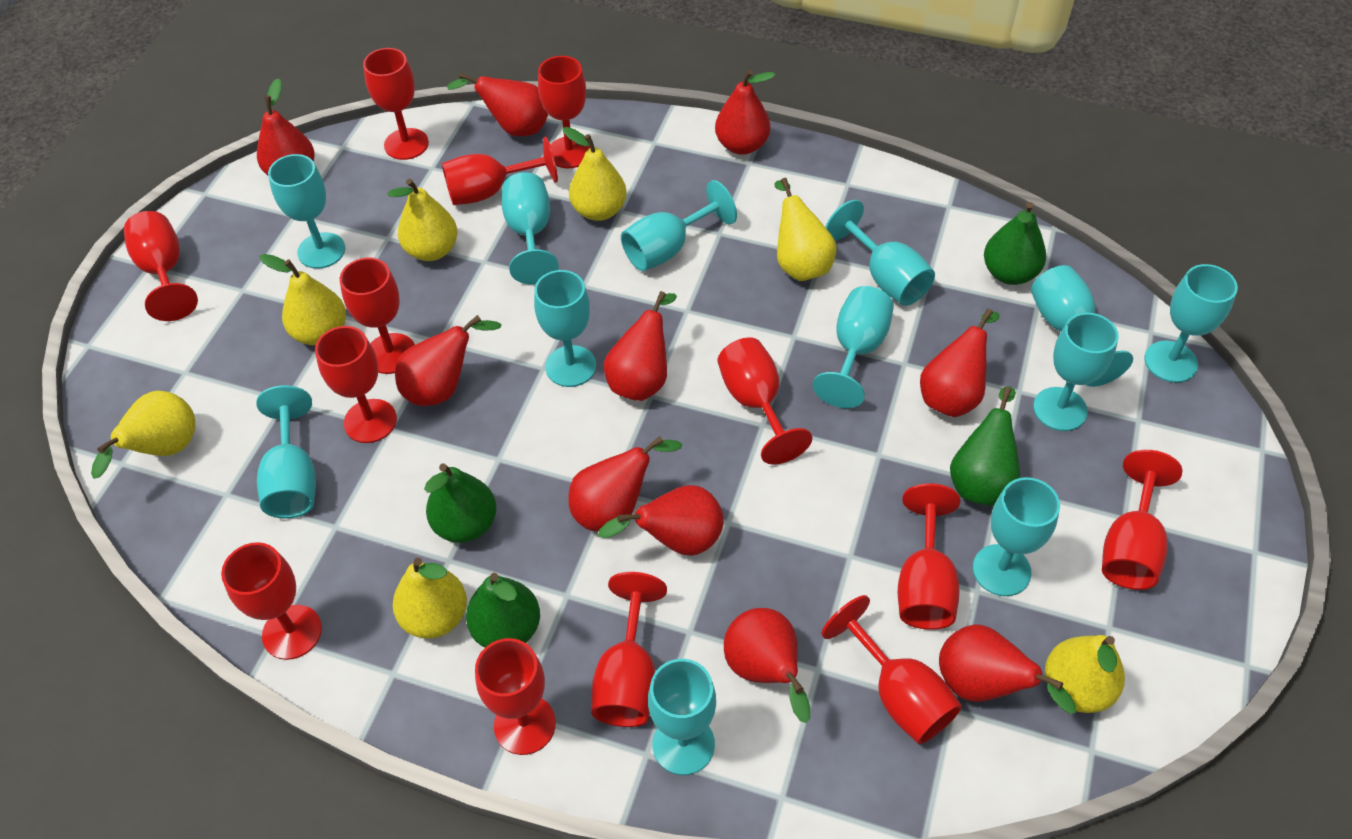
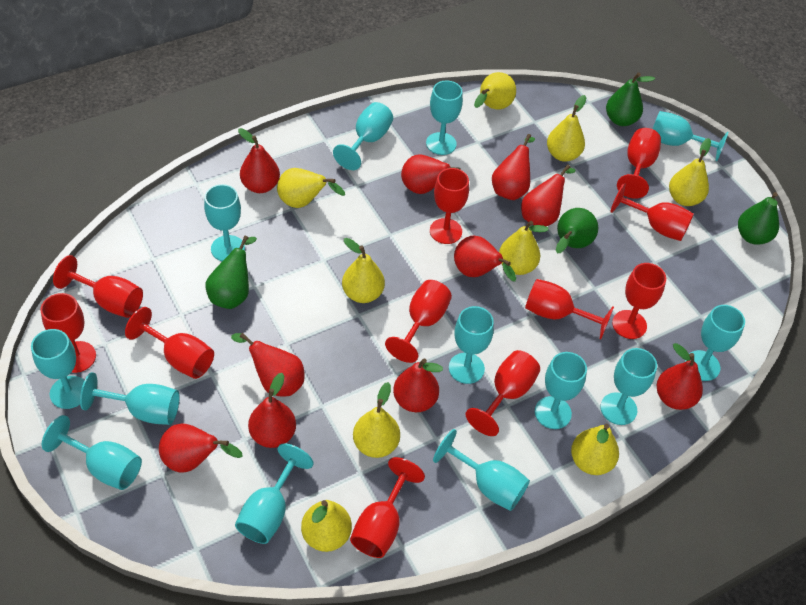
red goblet: 13 -> 11
turquoise goblet: 12 -> 13
yellow pear: 7 -> 9

